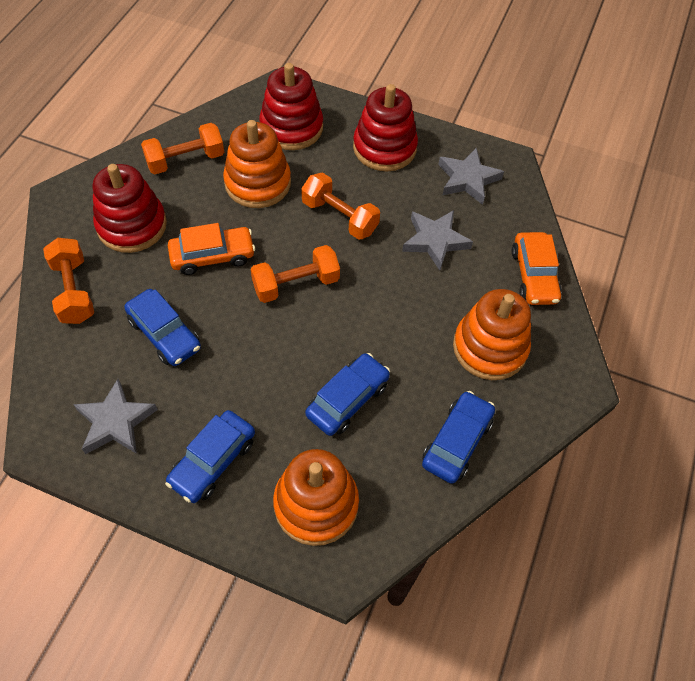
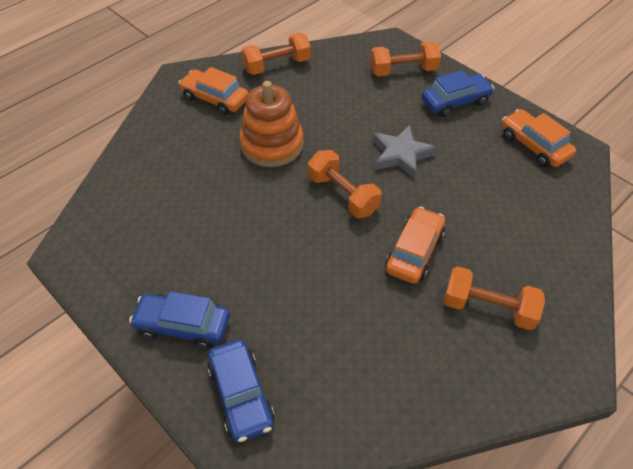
blue car: 4 -> 3
grey star: 3 -> 1
orange car: 2 -> 3
orange stacking toy: 3 -> 1
red stacking toy: 3 -> 0

